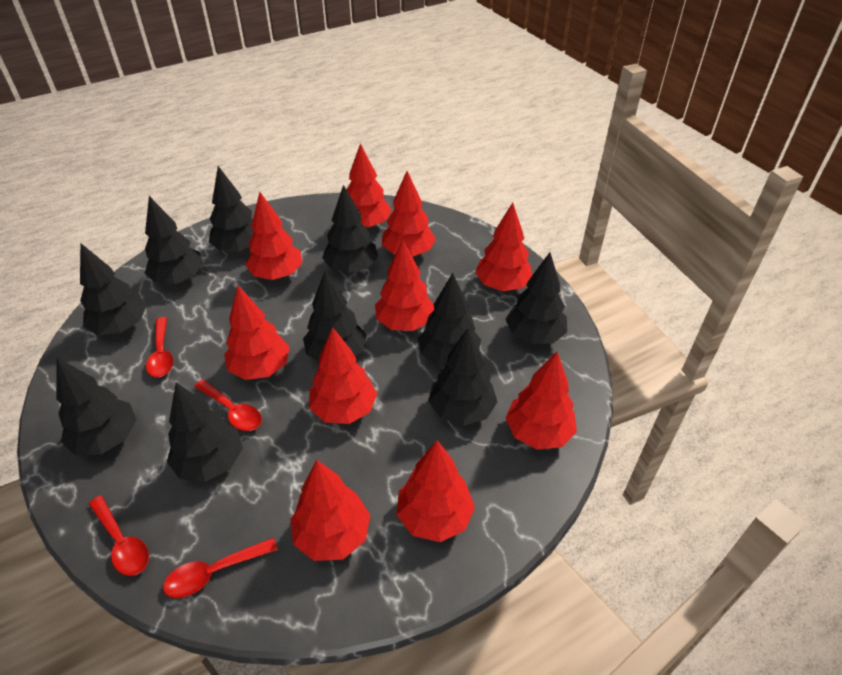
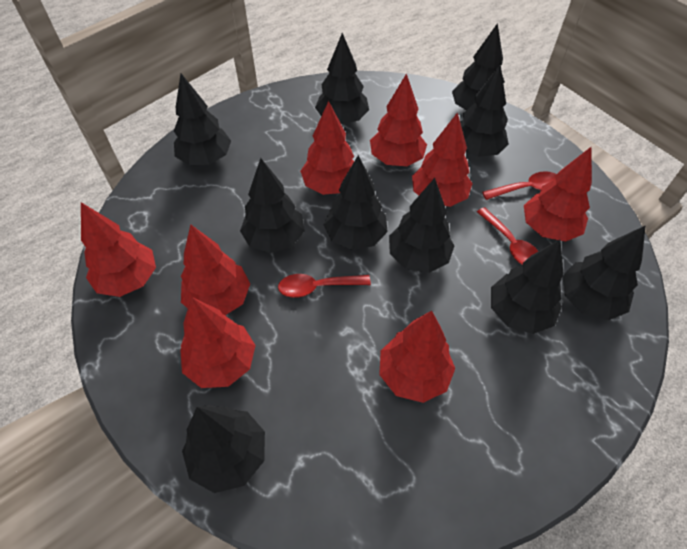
red spoon: 4 -> 3
red tree: 10 -> 8

